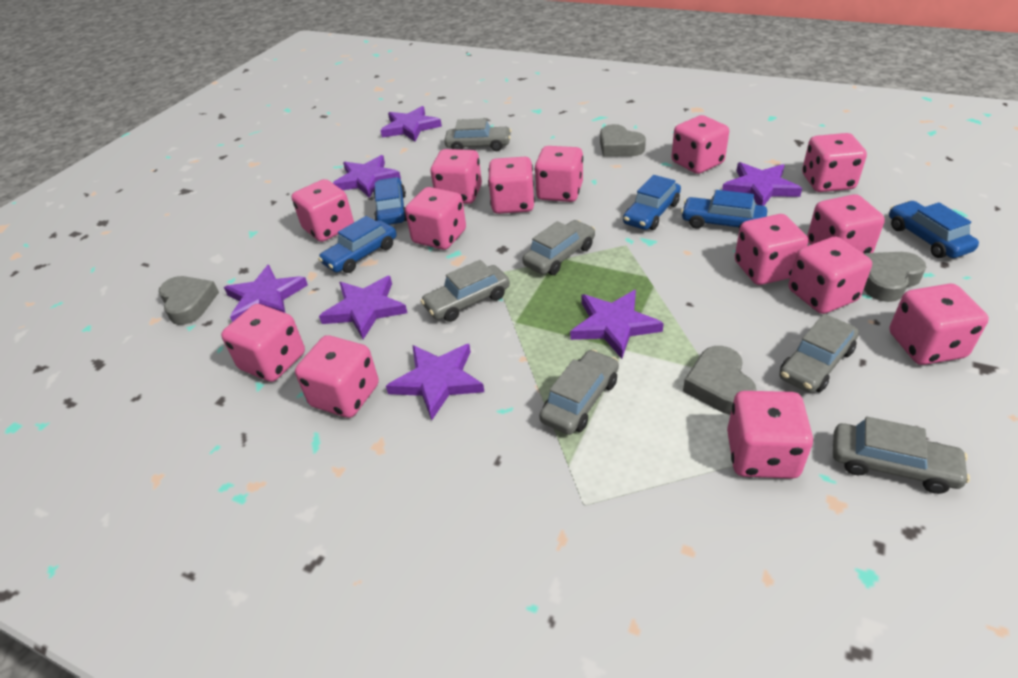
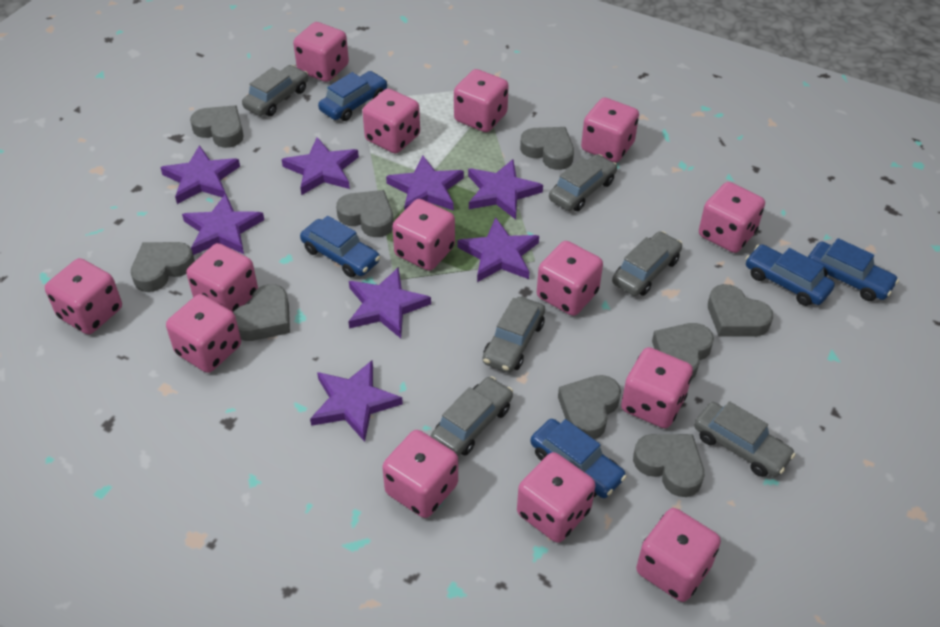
grey heart: 4 -> 9
purple star: 7 -> 8

